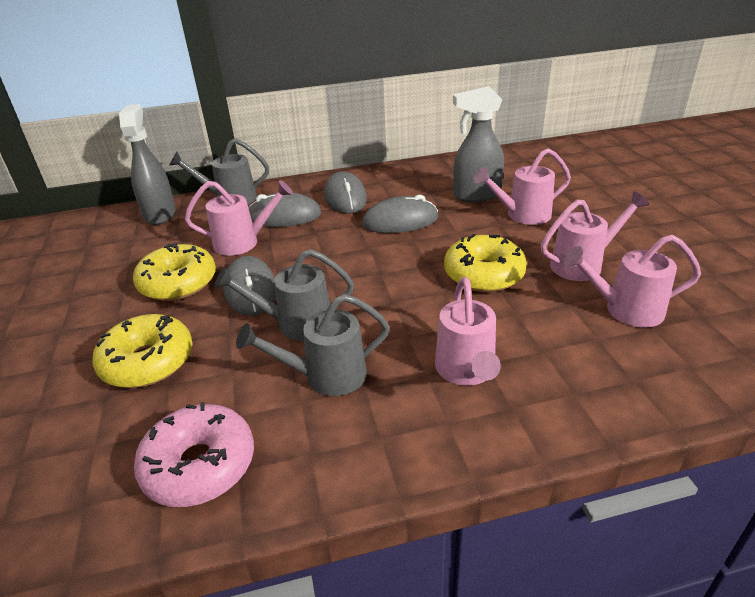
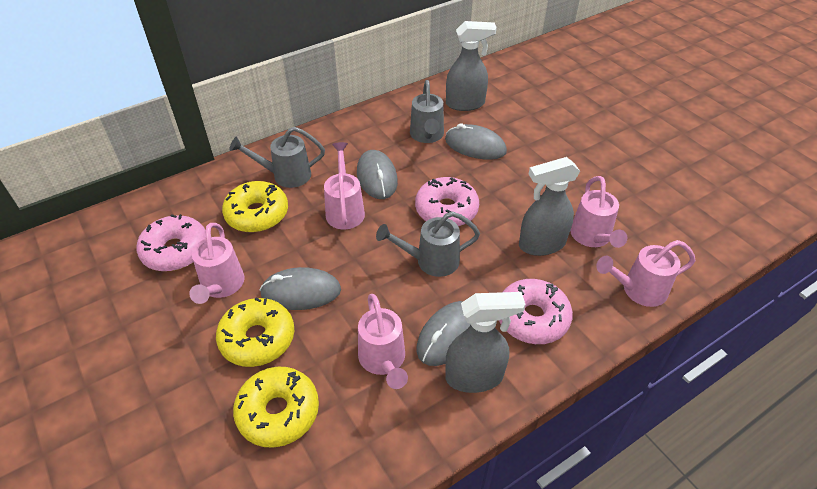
grey spray bottle: 2 -> 3
pink donut: 1 -> 3

